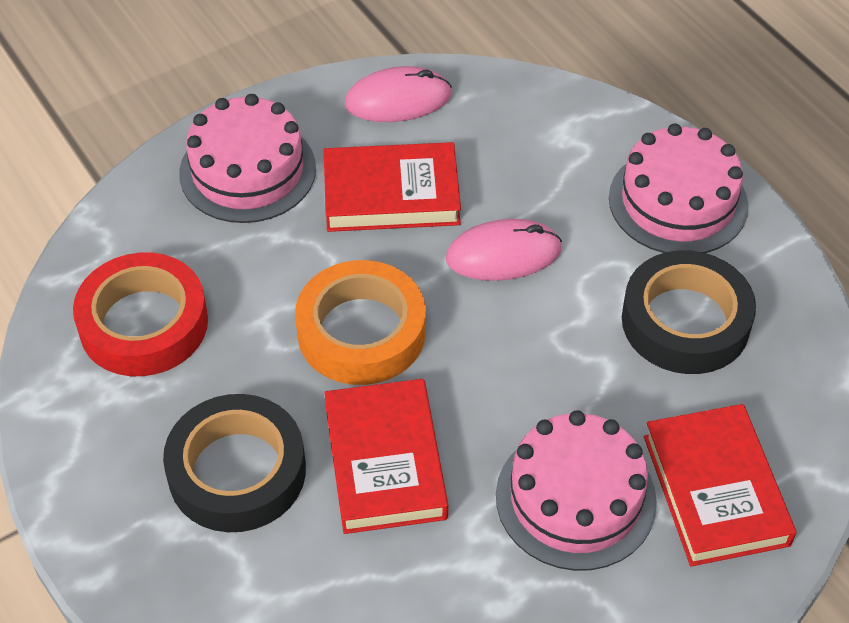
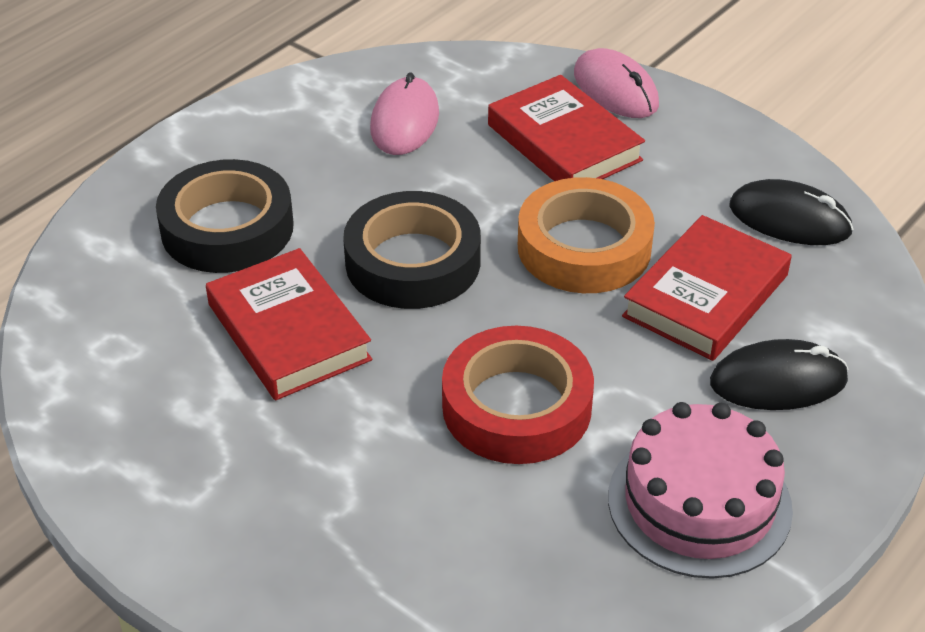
black mouse: 0 -> 2
pink cake: 3 -> 1

